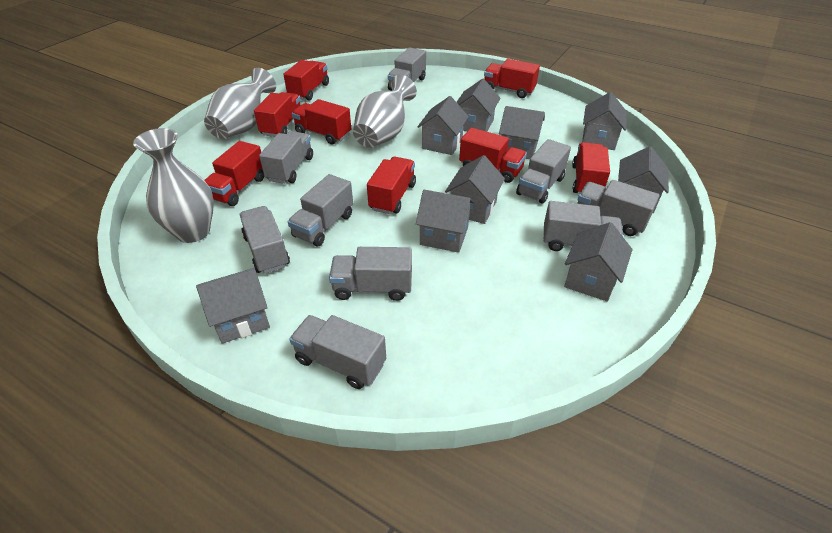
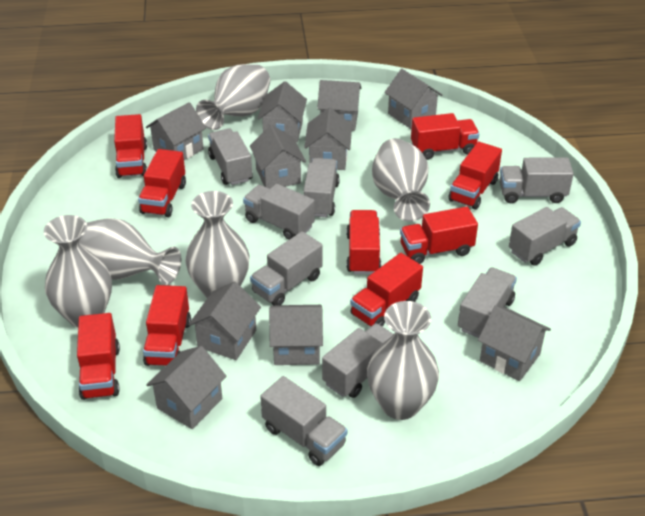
grey house: 9 -> 10
grey vase: 3 -> 6
red truck: 8 -> 9

